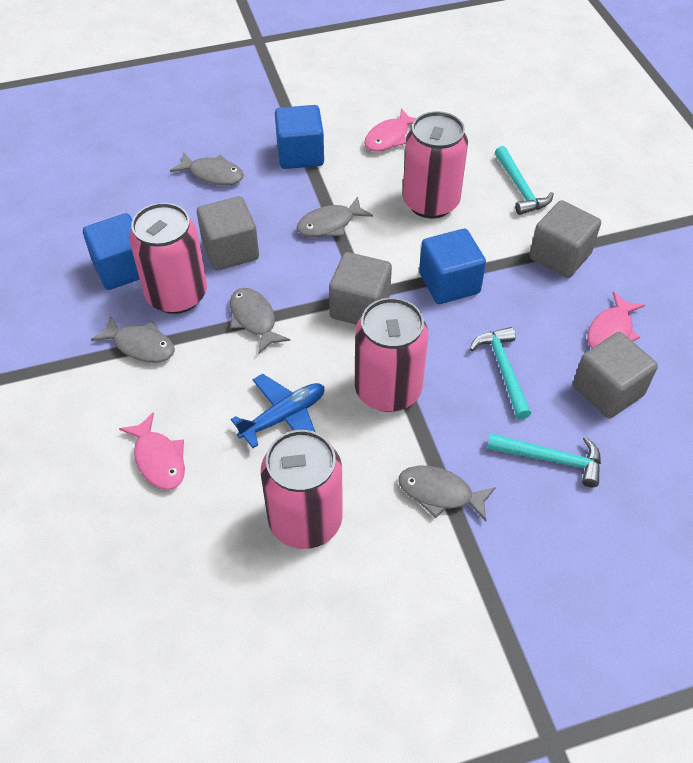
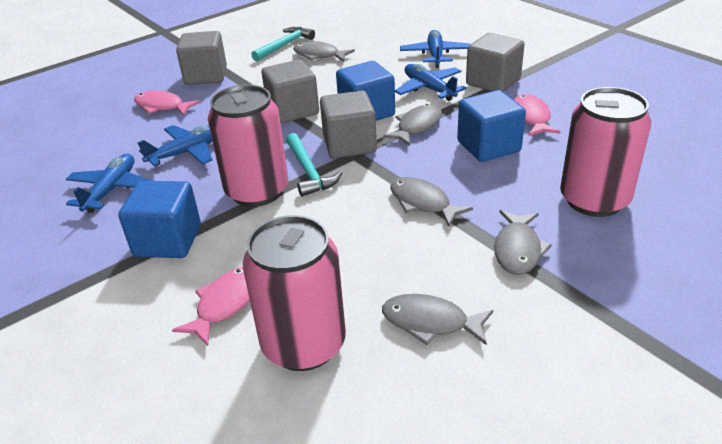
blue plane: 1 -> 4
pink can: 4 -> 3
turquoise hammer: 3 -> 2

